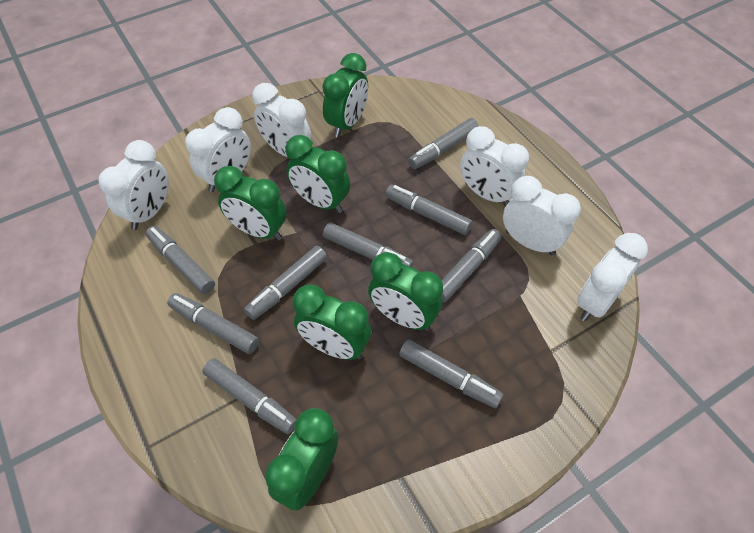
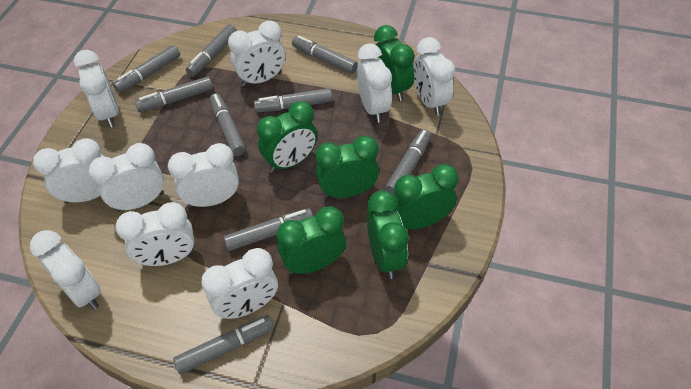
white clock: 6 -> 10

